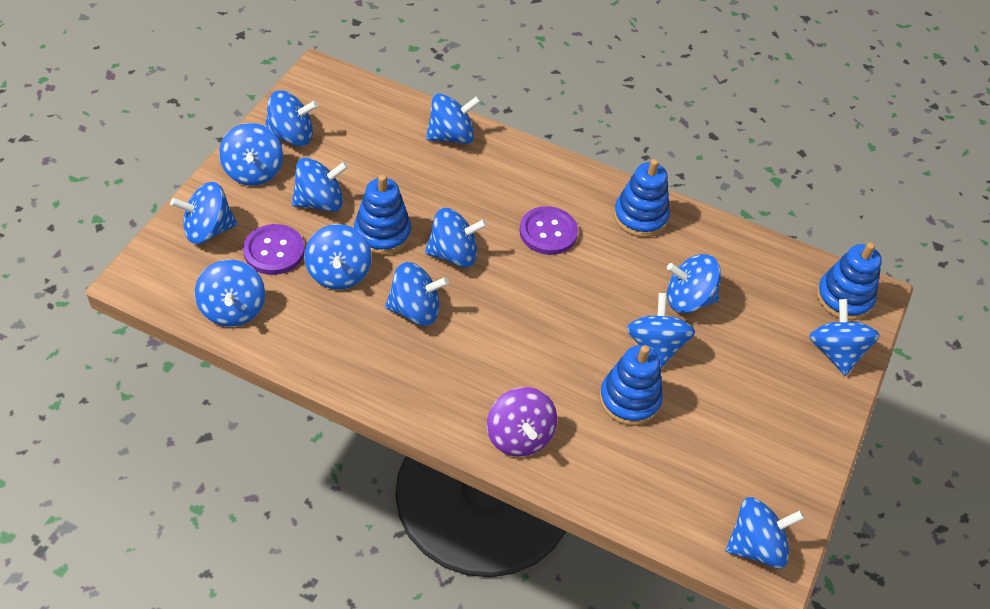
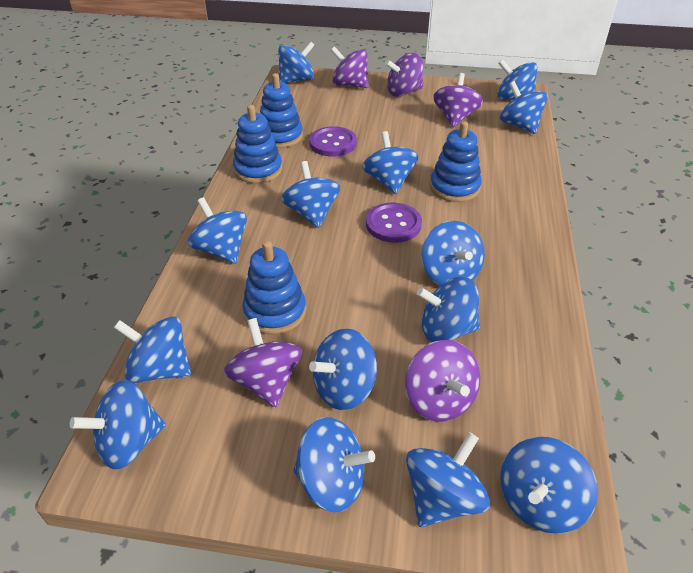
blue spinning top: 13 -> 14
purple spinning top: 1 -> 5

